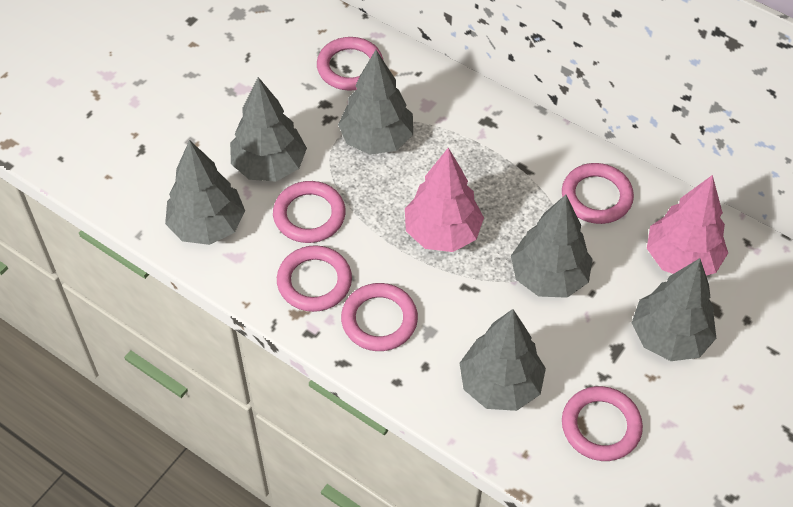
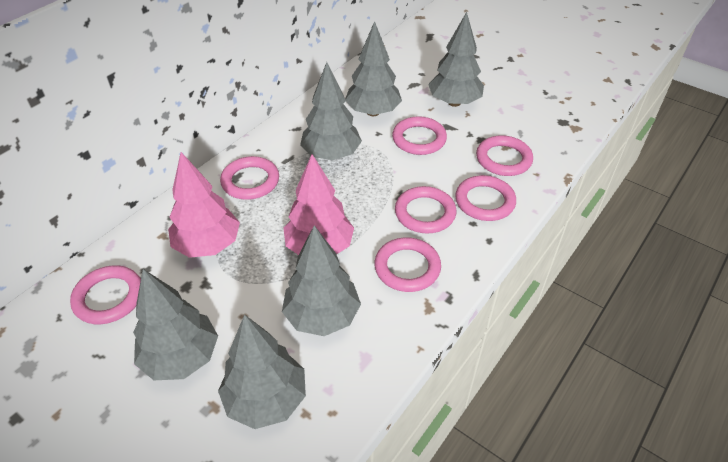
pink ring: 6 -> 7

